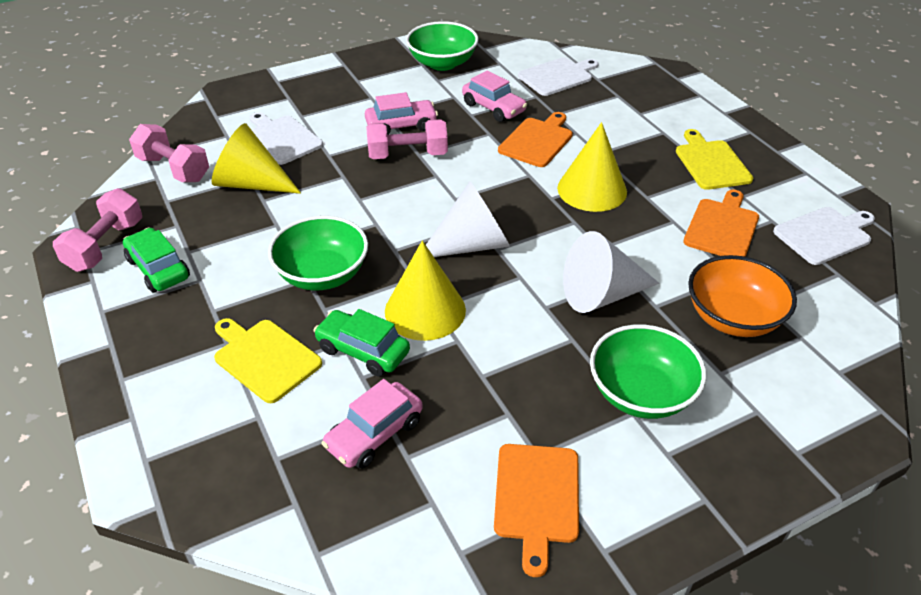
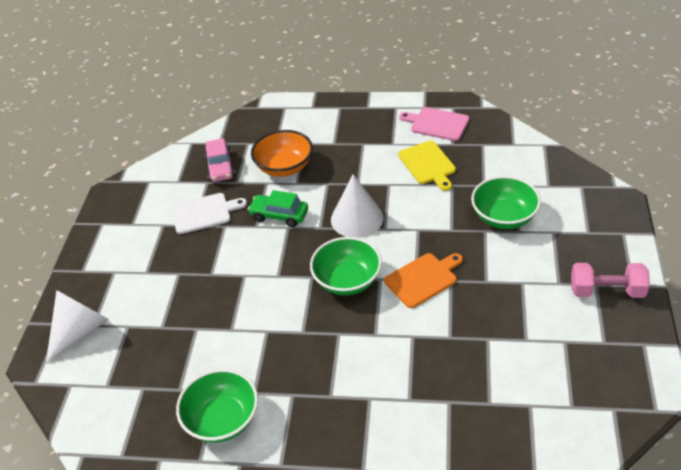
green car: 2 -> 1
orange cutting board: 3 -> 1
pink car: 3 -> 1
pink cutting board: 0 -> 1
pink dumbbell: 3 -> 1
white cutting board: 3 -> 1
yellow cone: 3 -> 0
yellow cutting board: 2 -> 1

